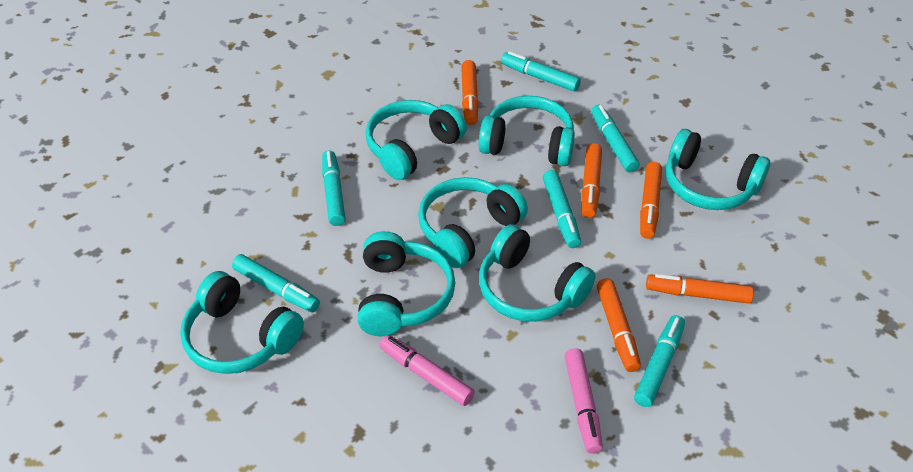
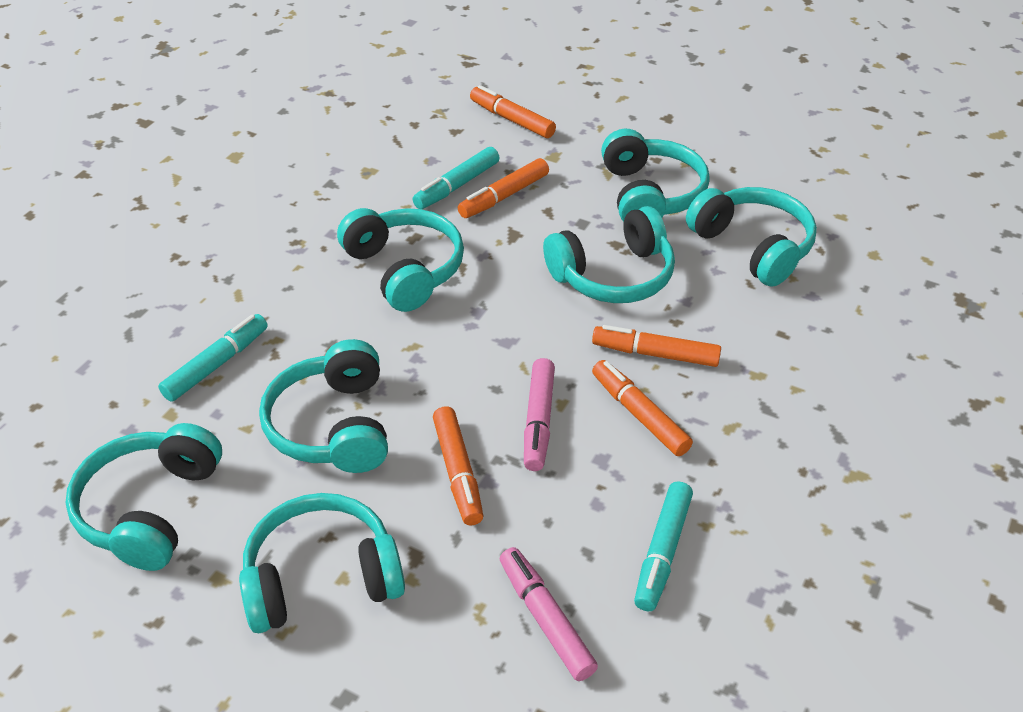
turquoise marker: 6 -> 3

